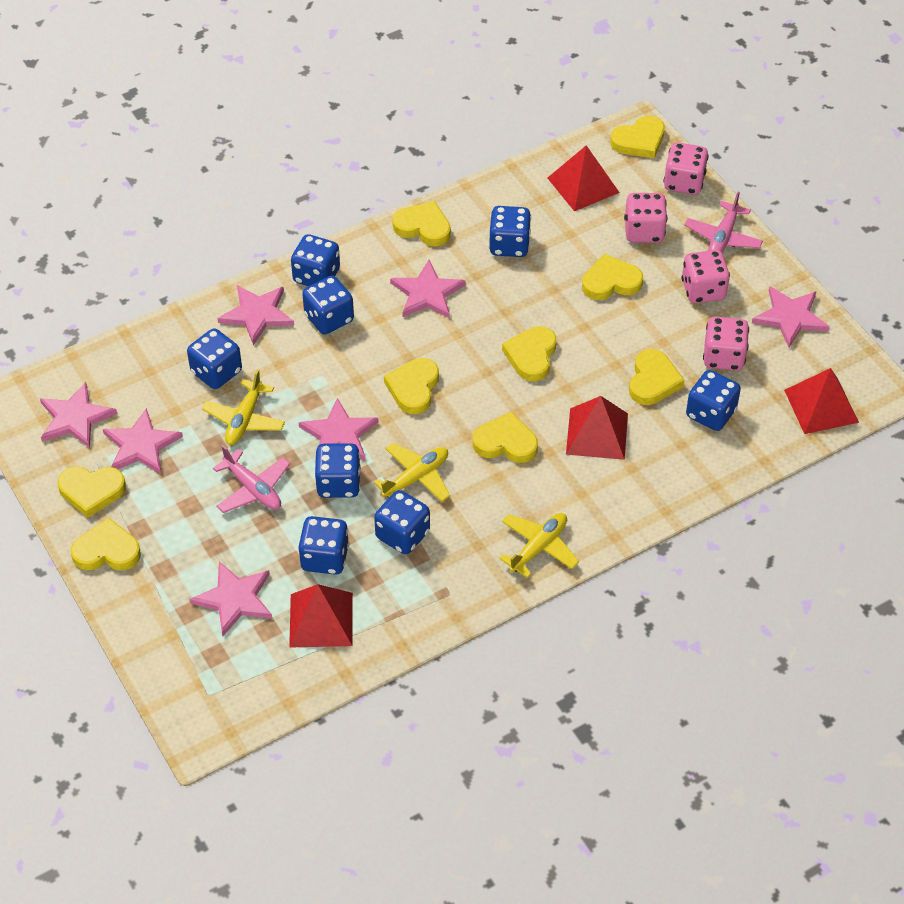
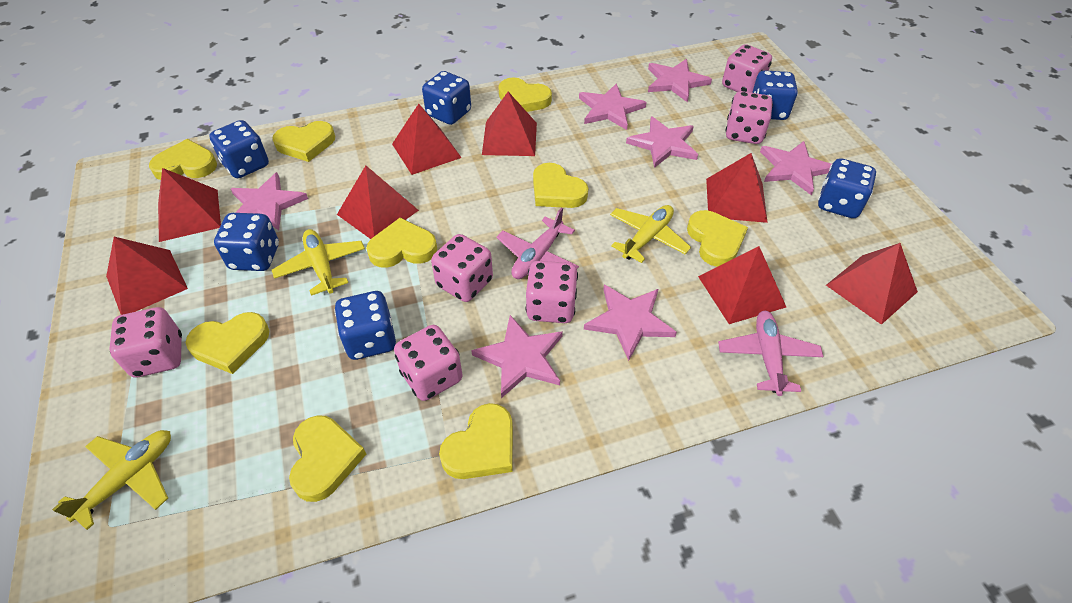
blue dice: 8 -> 6
pink dice: 4 -> 6
red pyramid: 4 -> 8

